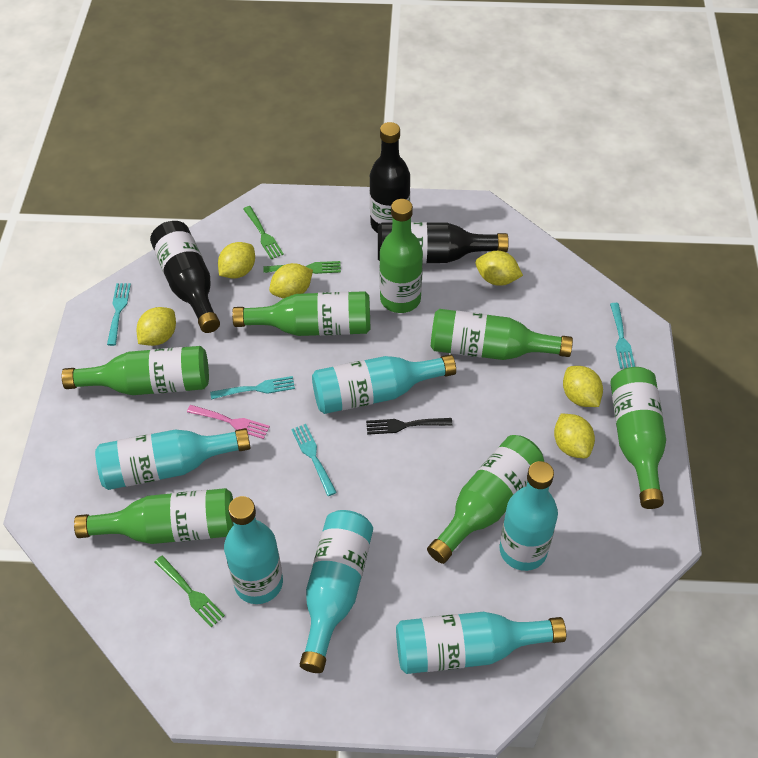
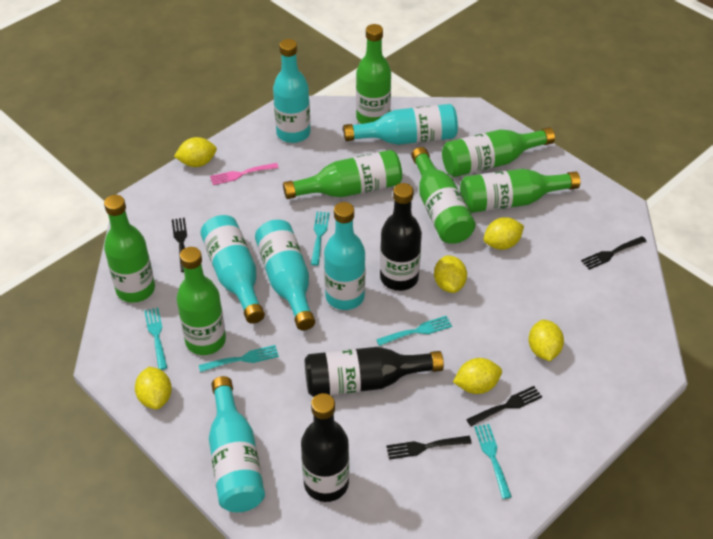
black fork: 1 -> 4
green fork: 3 -> 0
turquoise fork: 4 -> 5

